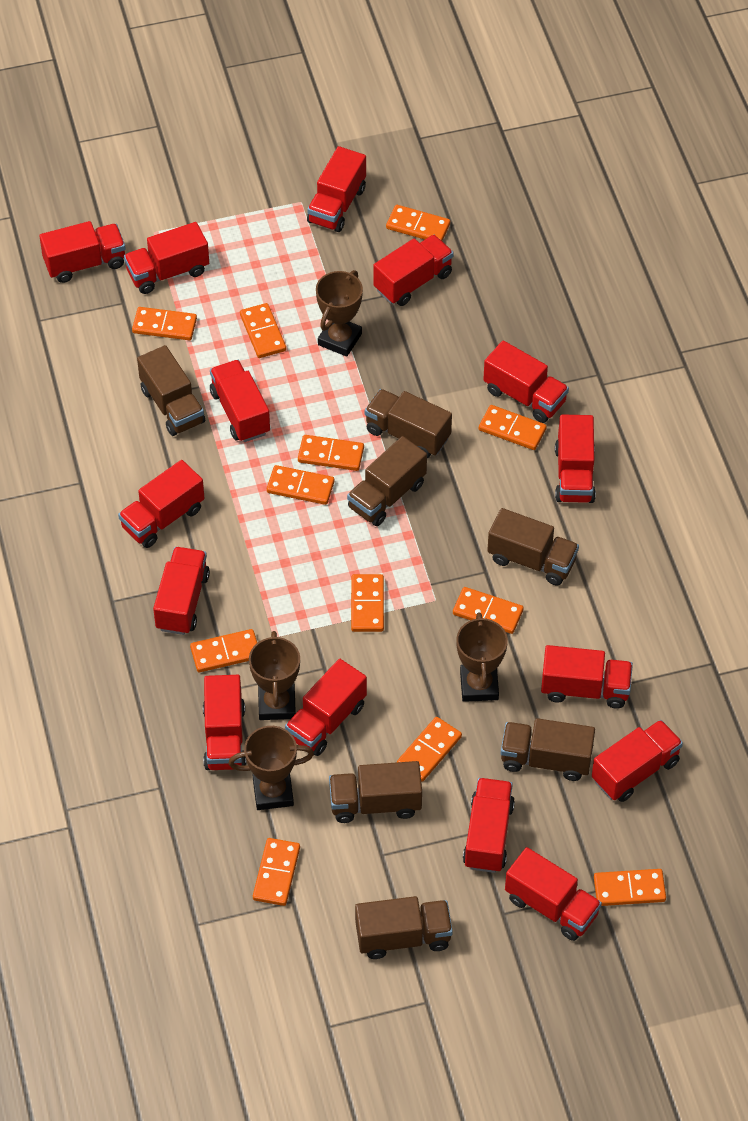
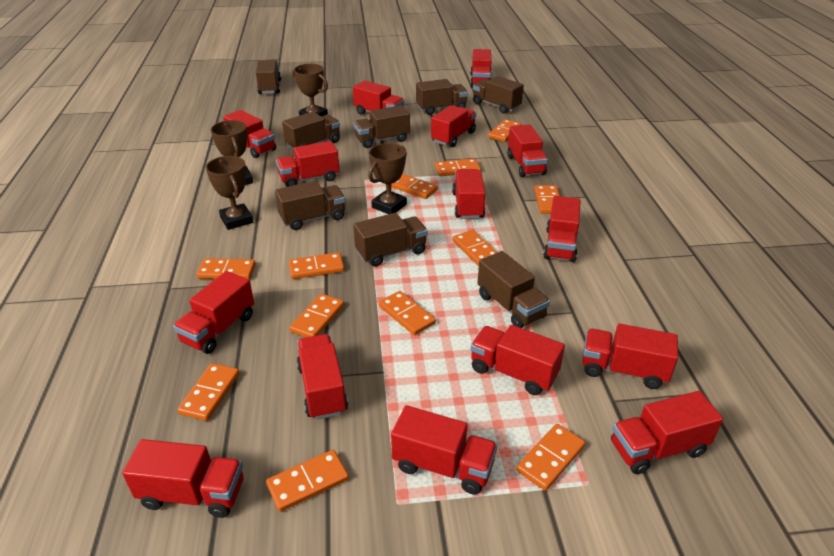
brown truck: 7 -> 8

